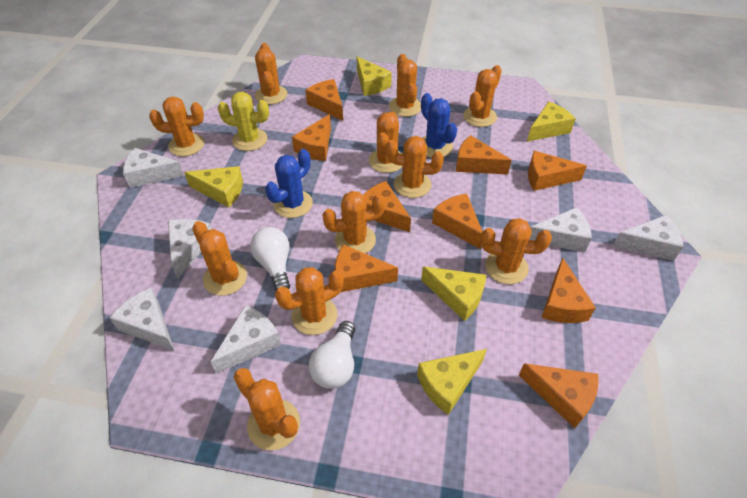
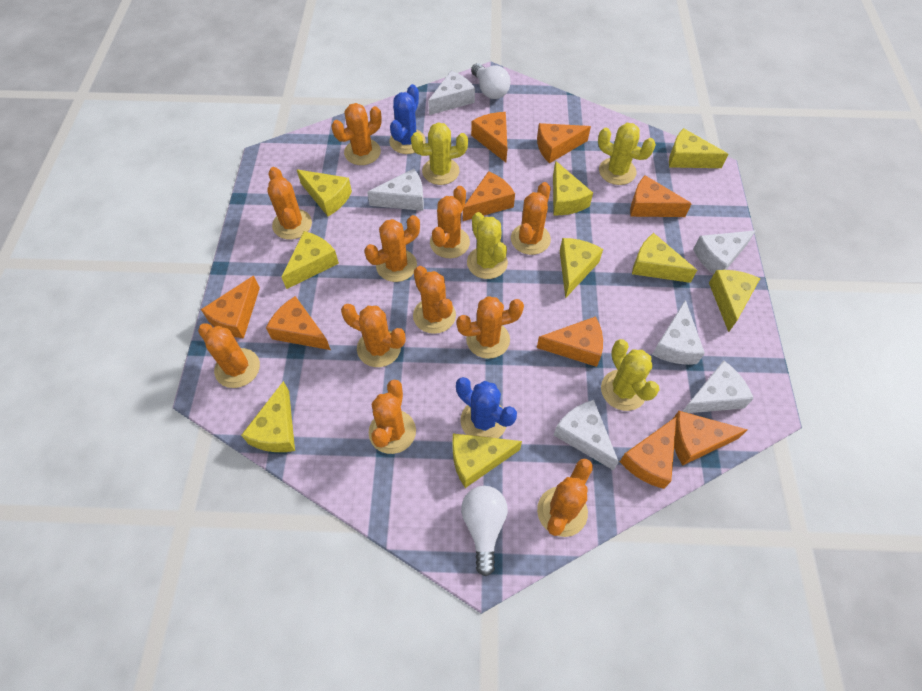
yellow cactus: 1 -> 4
yellow cheese: 5 -> 9

